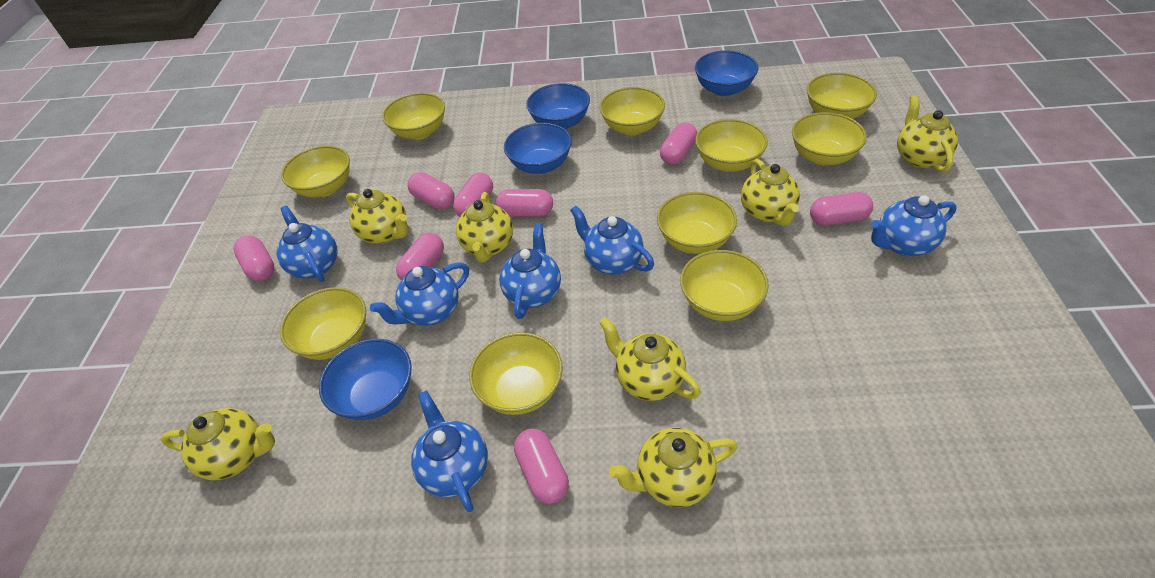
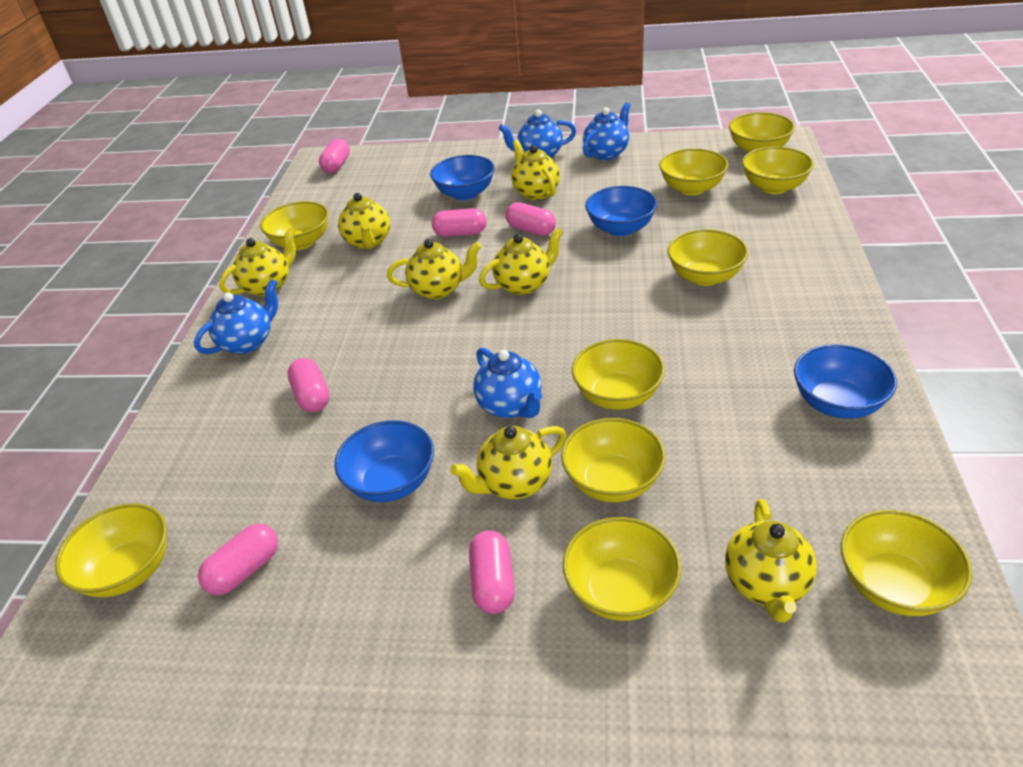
blue teapot: 6 -> 4
pink capsule: 8 -> 6

